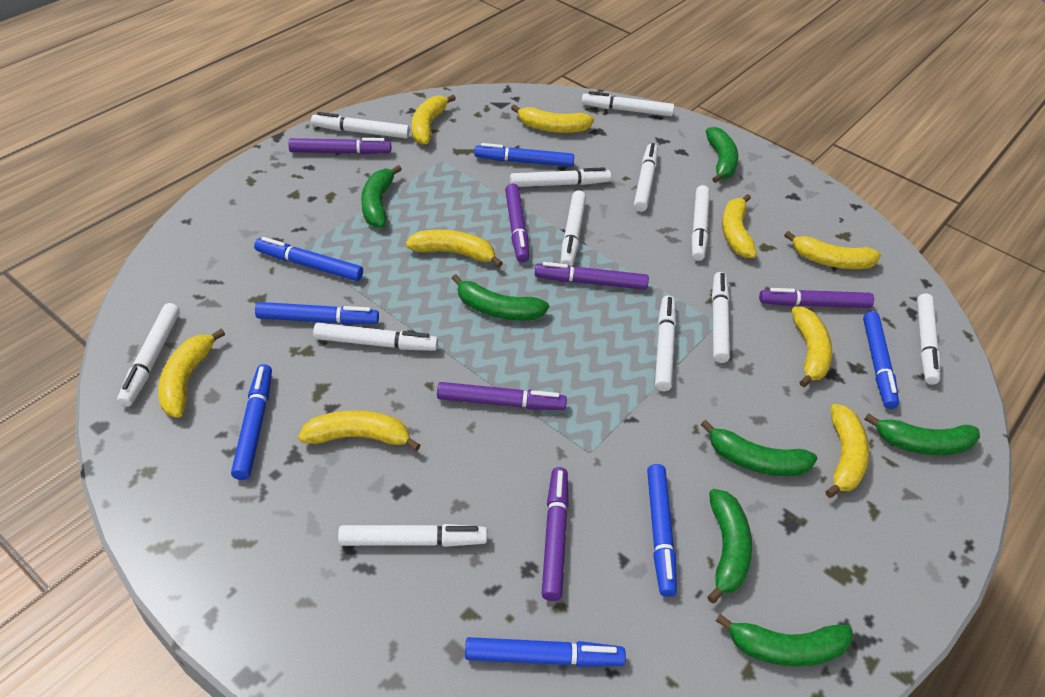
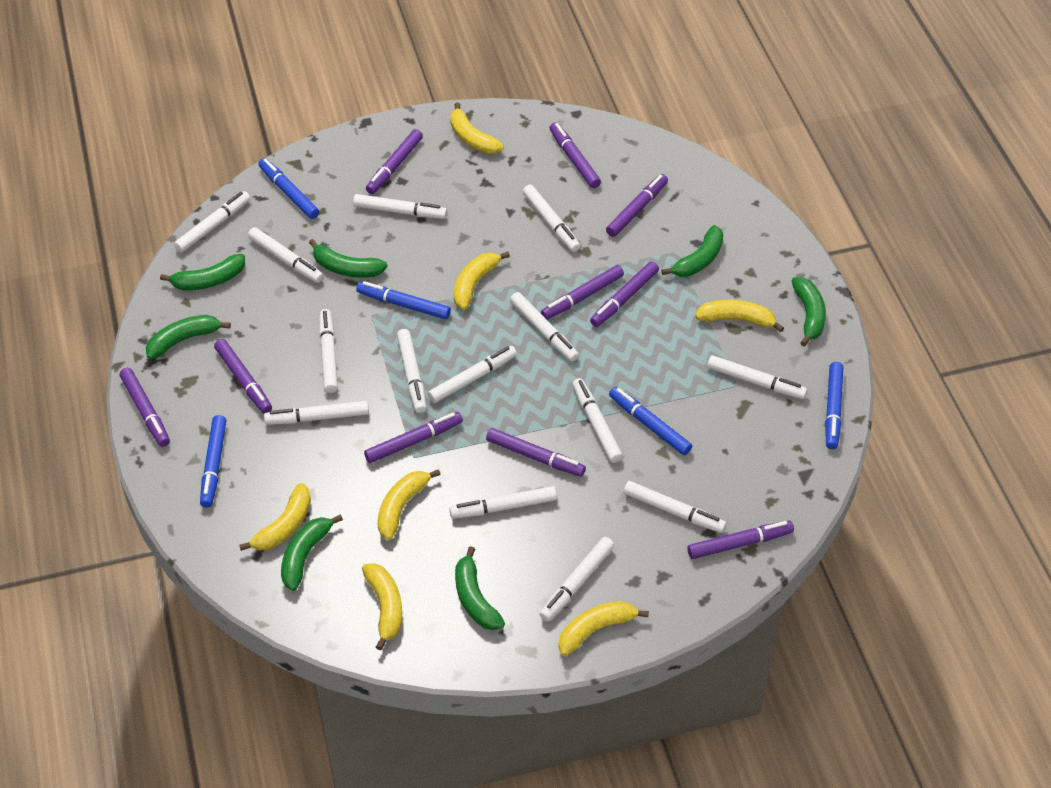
blue marker: 7 -> 5
purple marker: 6 -> 10
white marker: 12 -> 14
yellow banana: 9 -> 7

